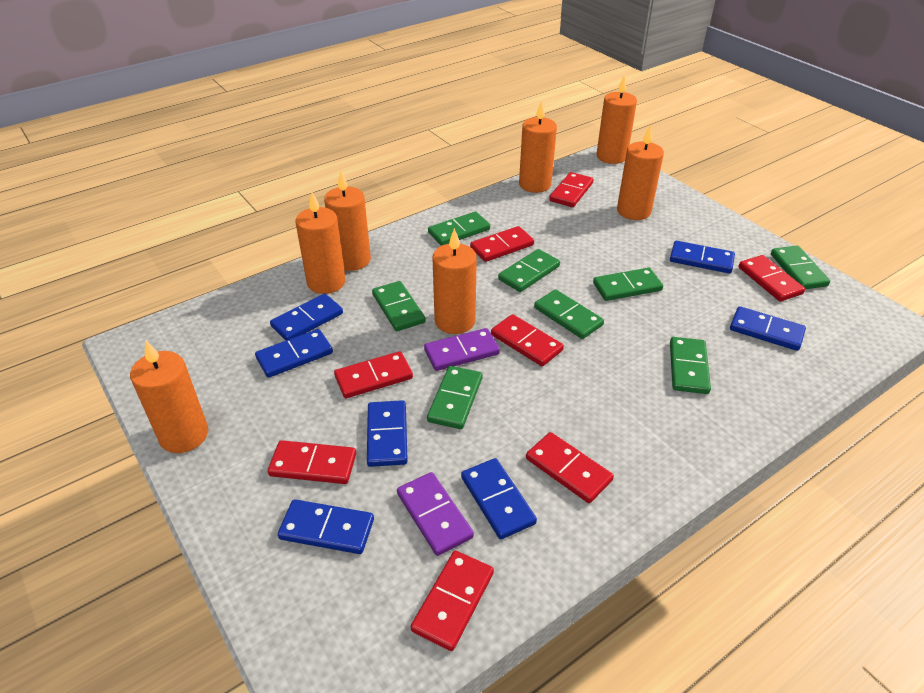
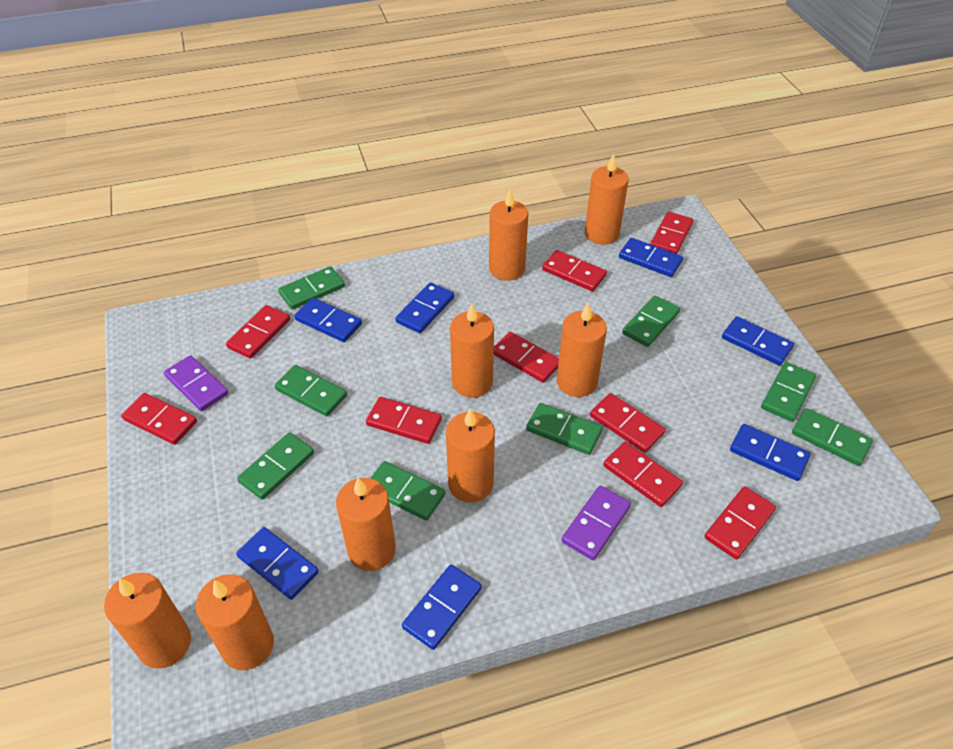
orange candle: 7 -> 8
red domino: 8 -> 9

